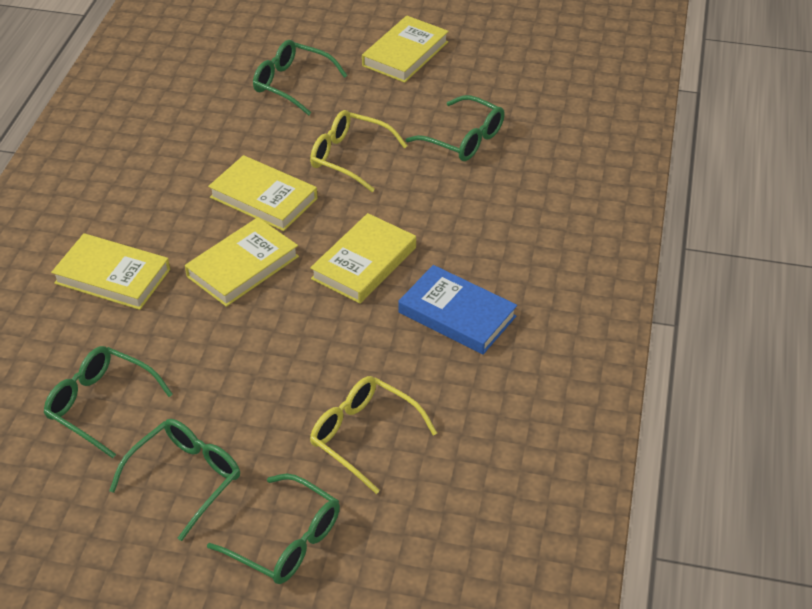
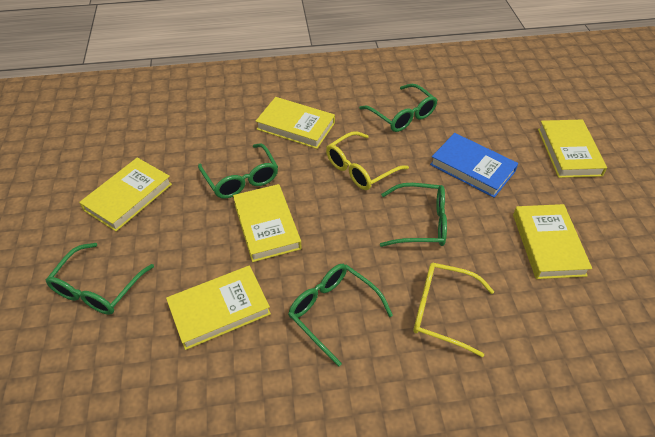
yellow book: 5 -> 6

